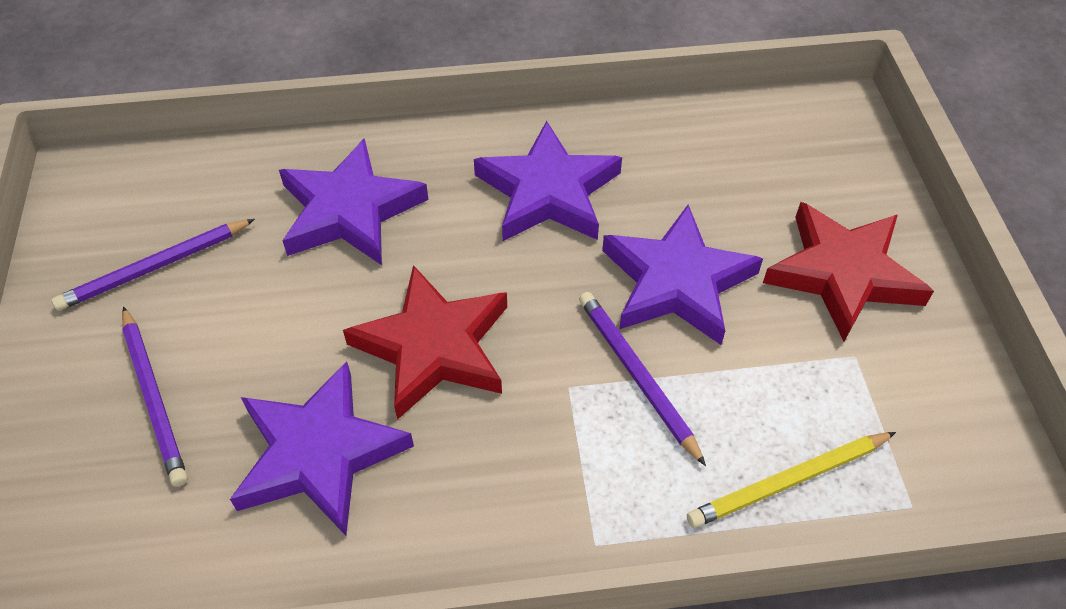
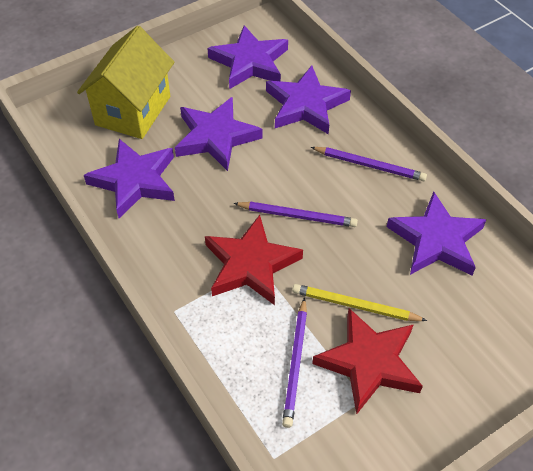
purple star: 4 -> 5
yellow house: 0 -> 1

